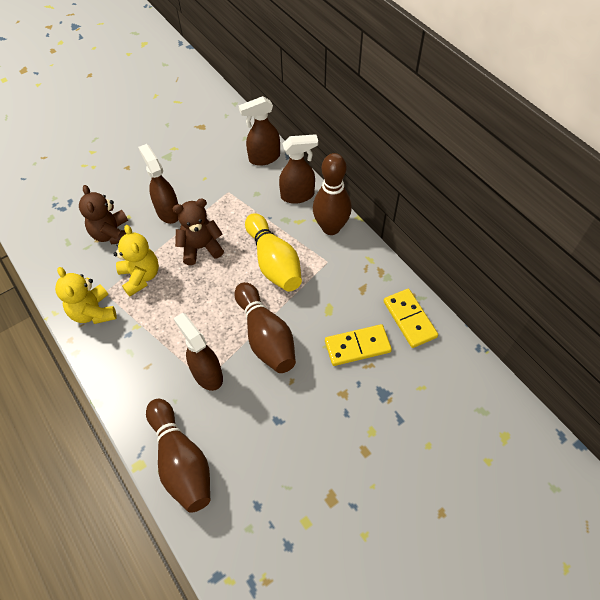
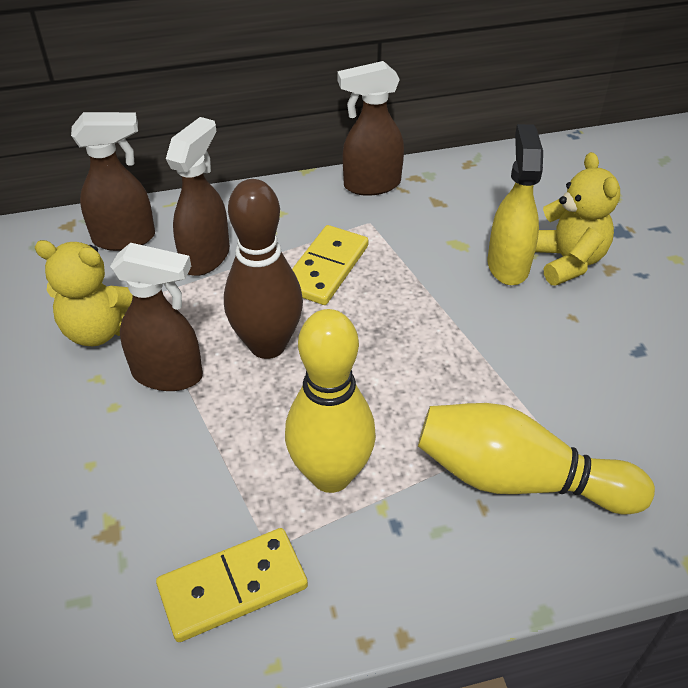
brown bowling pin: 3 -> 1
brown teddy bear: 2 -> 0
yellow bowling pin: 1 -> 2
yellow spray bottle: 0 -> 1

